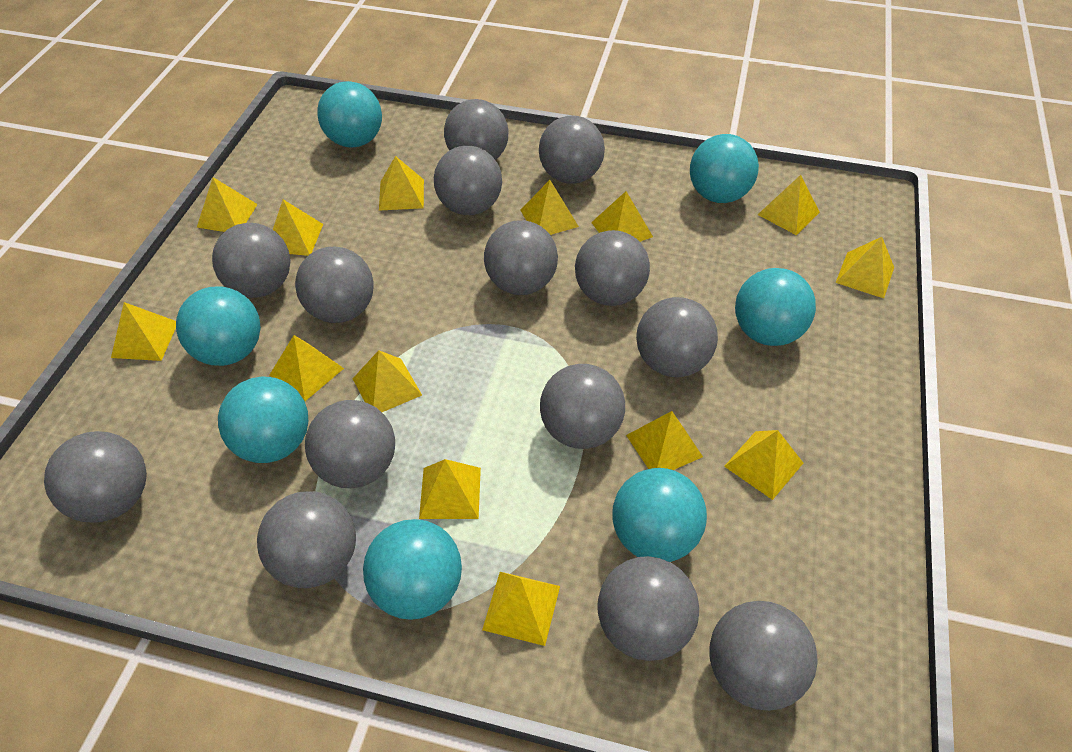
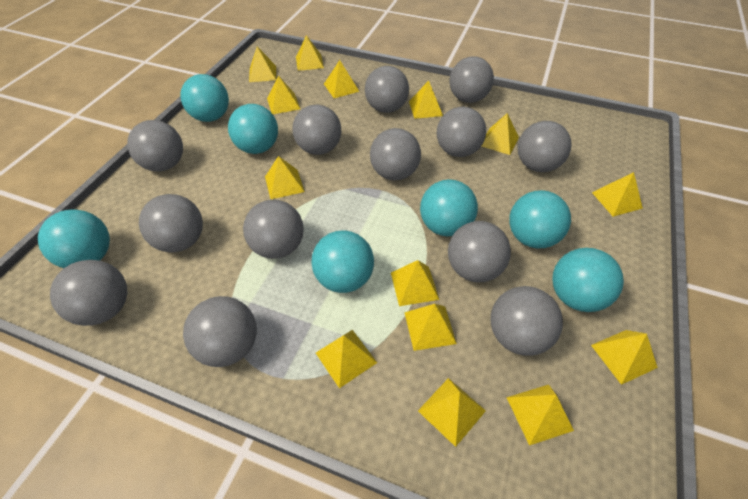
grey ball: 14 -> 13

